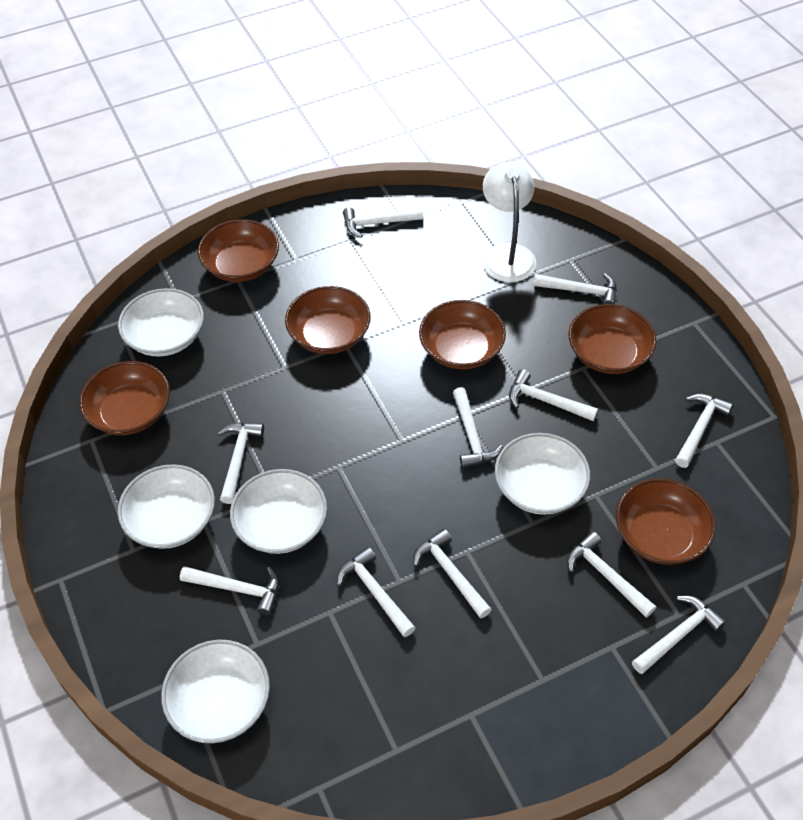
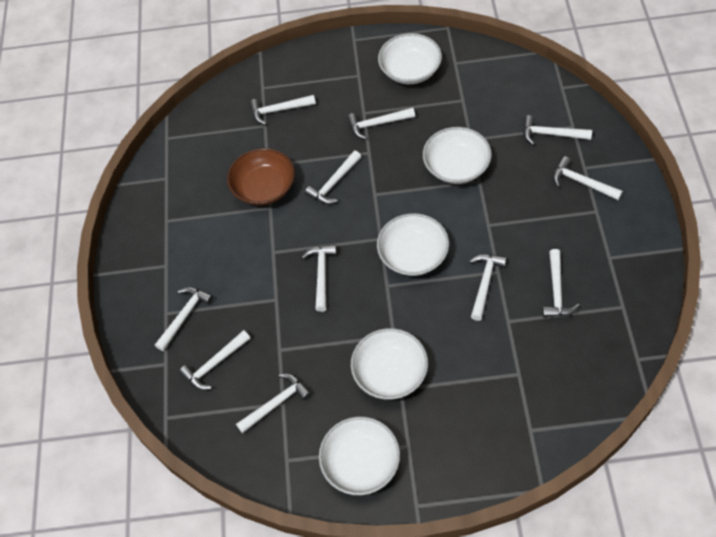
brown bowl: 6 -> 1
white lamp: 1 -> 0

